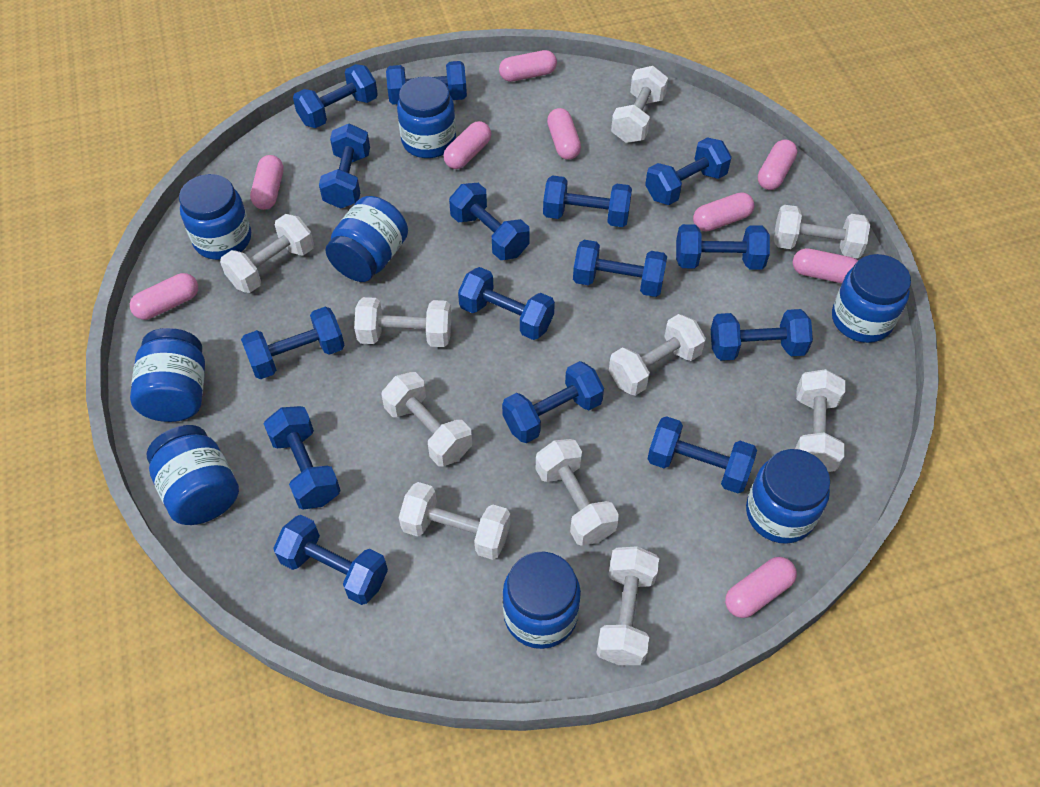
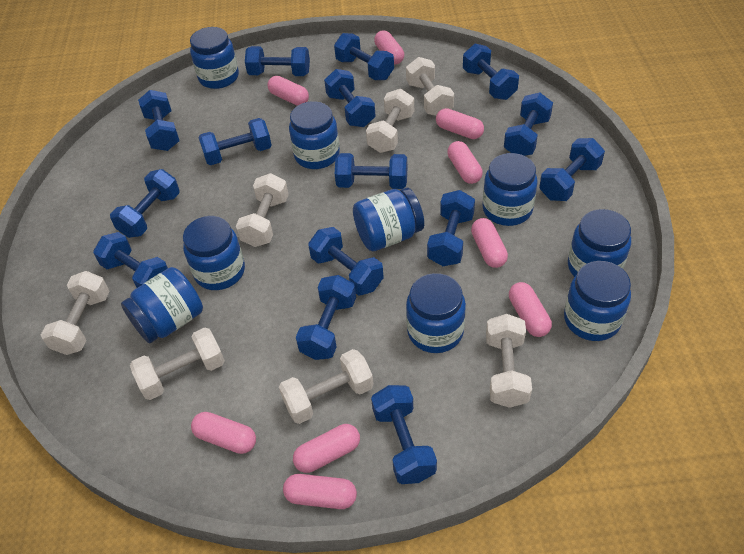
blue jar: 8 -> 9
white dumbbell: 10 -> 7

